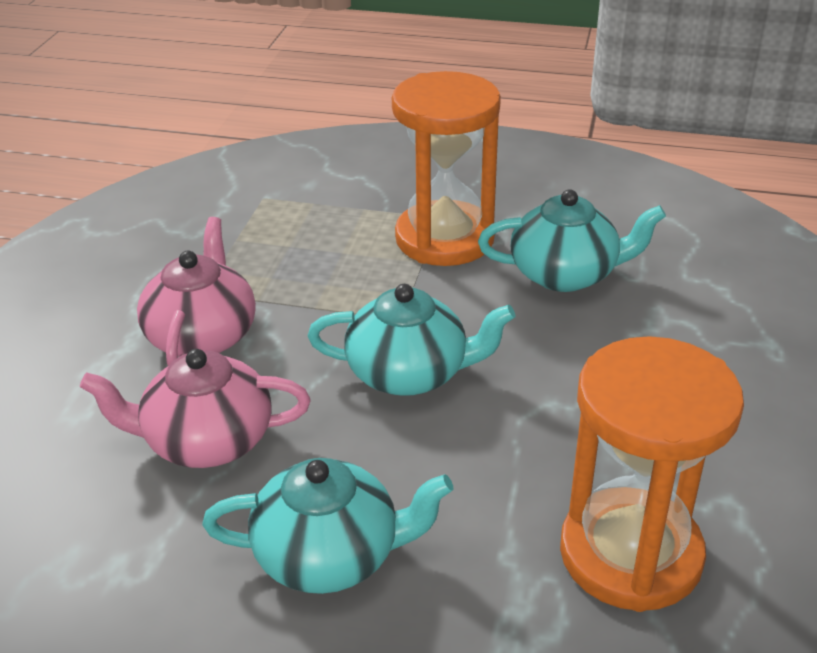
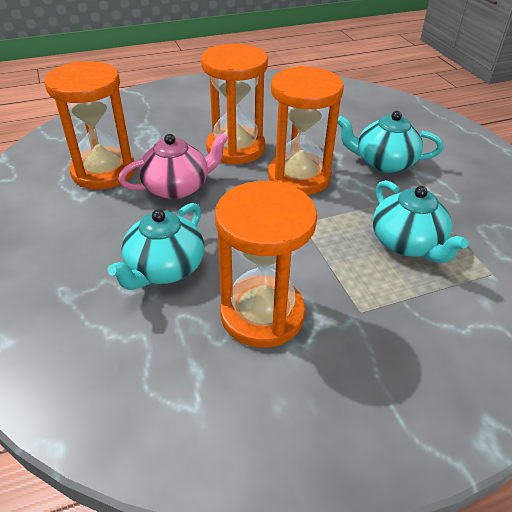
orange hourglass: 2 -> 4
pink teapot: 2 -> 1

